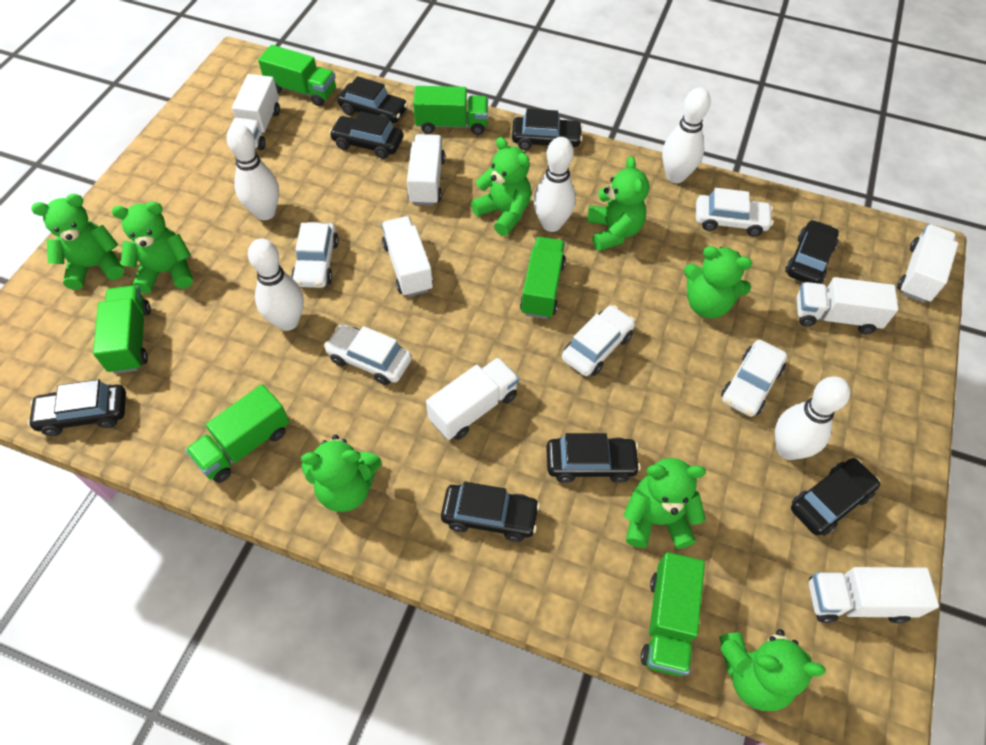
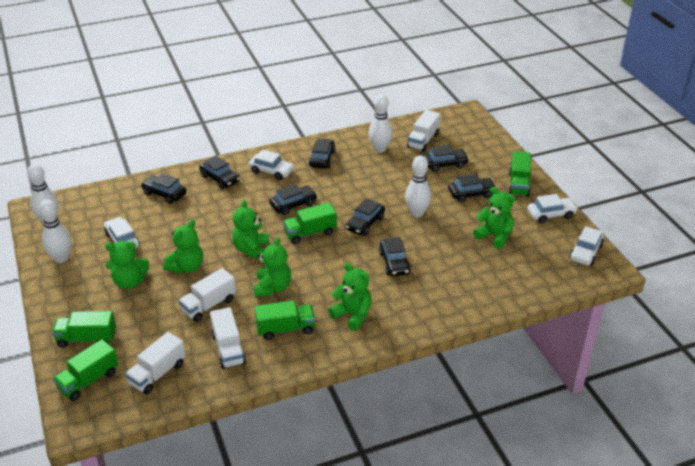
green teddy bear: 8 -> 6
green truck: 6 -> 5
white bowling pin: 5 -> 4
white car: 5 -> 4
white truck: 7 -> 4

